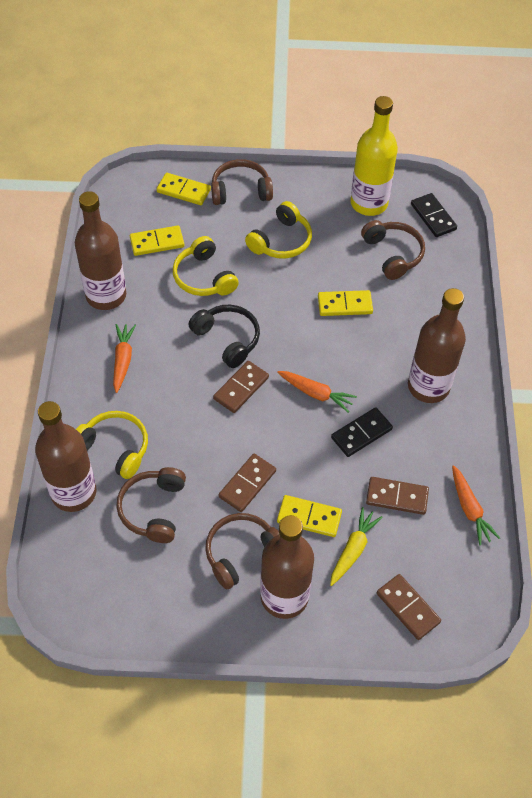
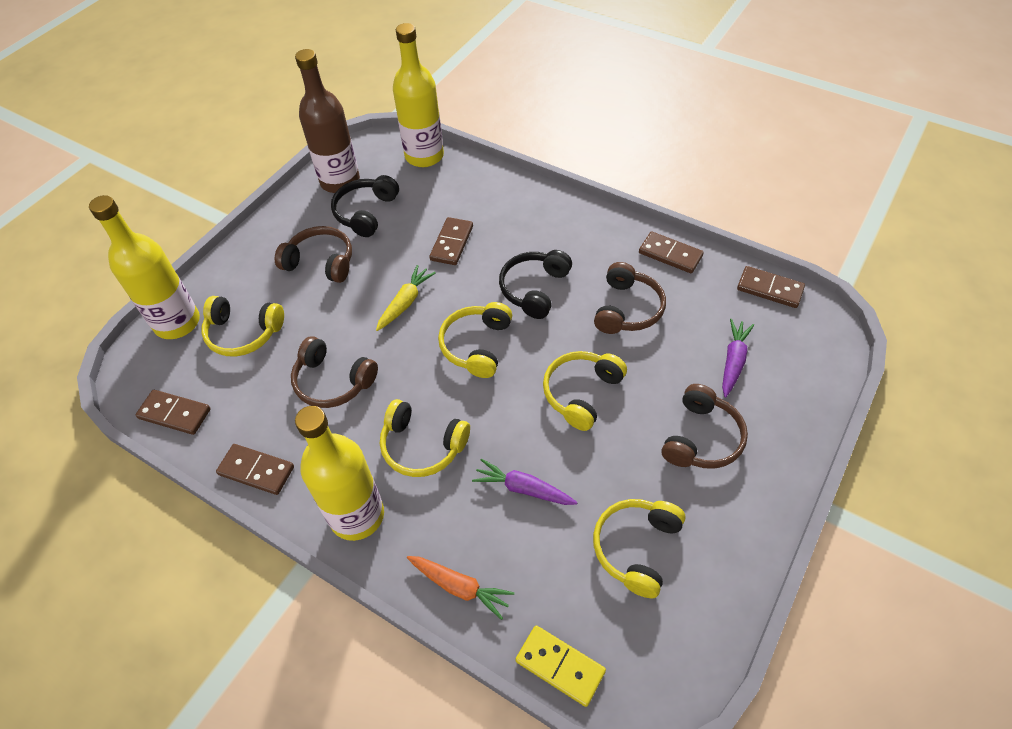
black domino: 2 -> 0
black headphones: 1 -> 2
brown bottle: 4 -> 1
brown domino: 4 -> 5
orange carrot: 3 -> 1
purple carrot: 0 -> 2
yellow bottle: 1 -> 3
yellow domino: 4 -> 1
yellow headphones: 3 -> 5

